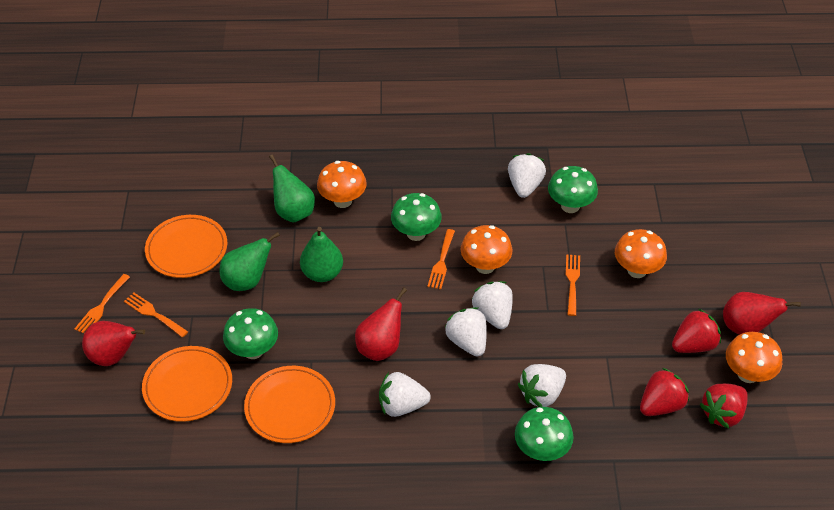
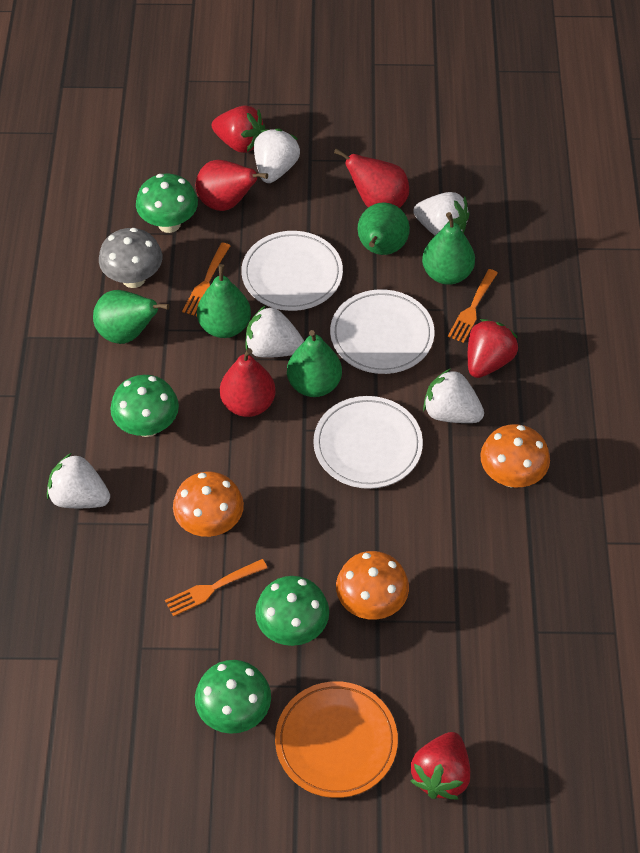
green pear: 3 -> 5
grey mushroom: 0 -> 1
orange fork: 4 -> 3
orange mushroom: 4 -> 3
orange plate: 3 -> 1
white plate: 0 -> 3

